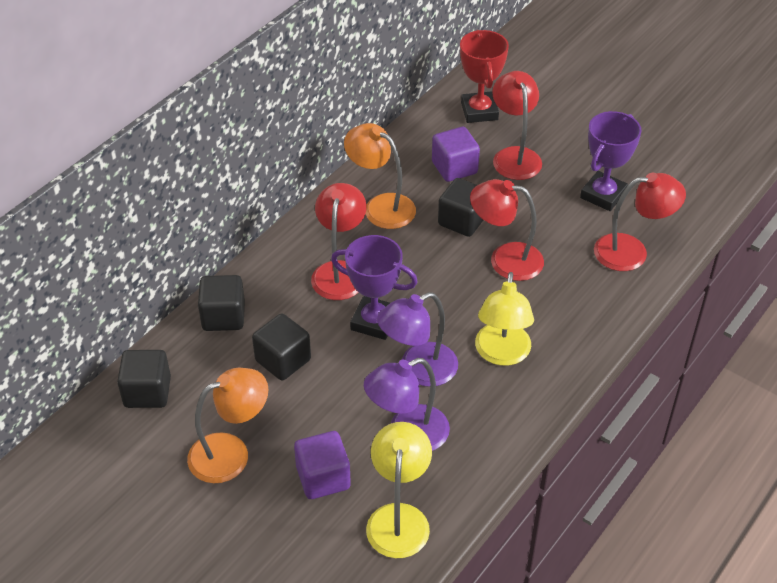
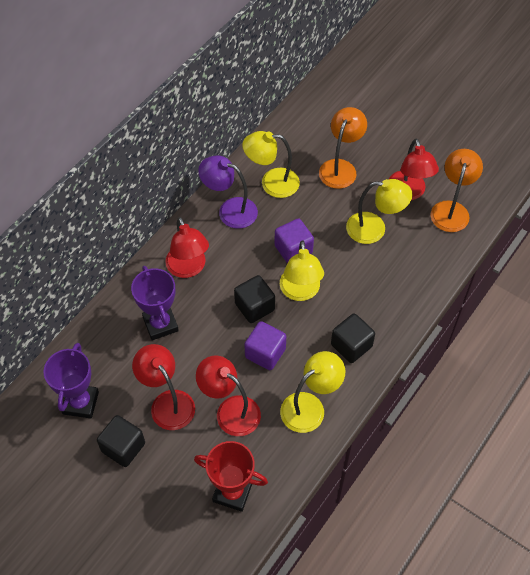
black cube: 4 -> 3
purple lamp: 2 -> 1
yellow lamp: 2 -> 4

